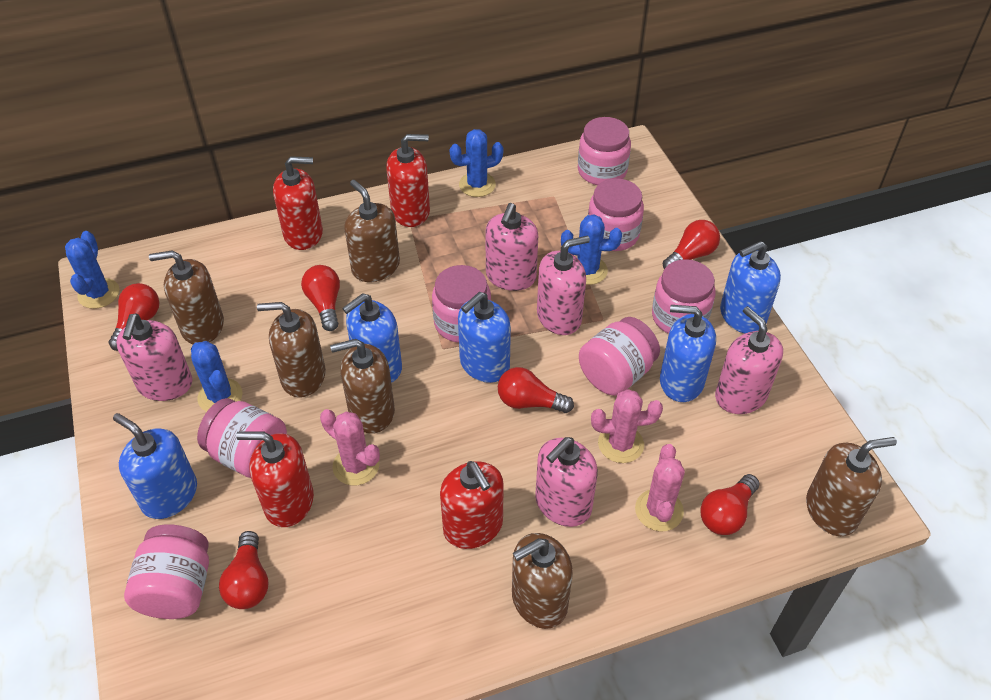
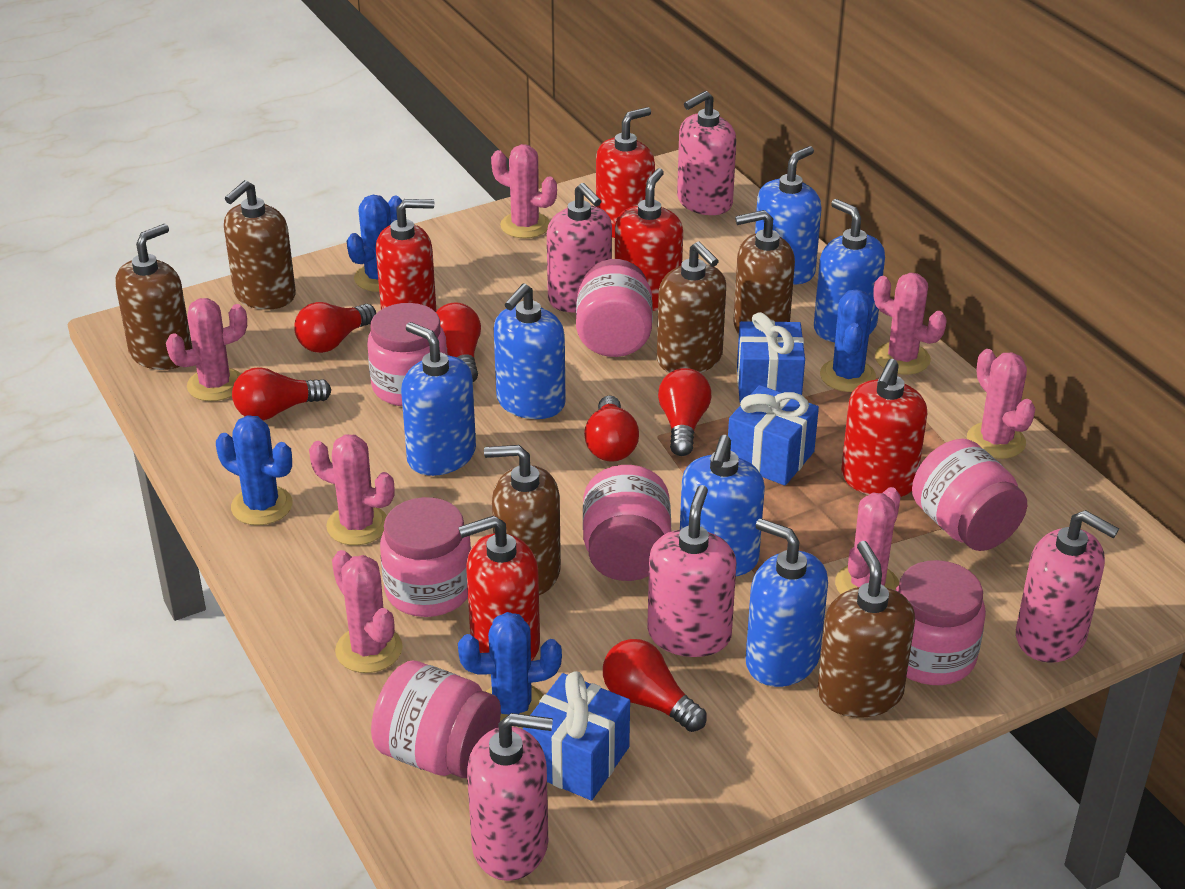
blue gift: 0 -> 3
blue soap dispenser: 5 -> 6
pink cactus: 3 -> 7
red soap dispenser: 4 -> 5

